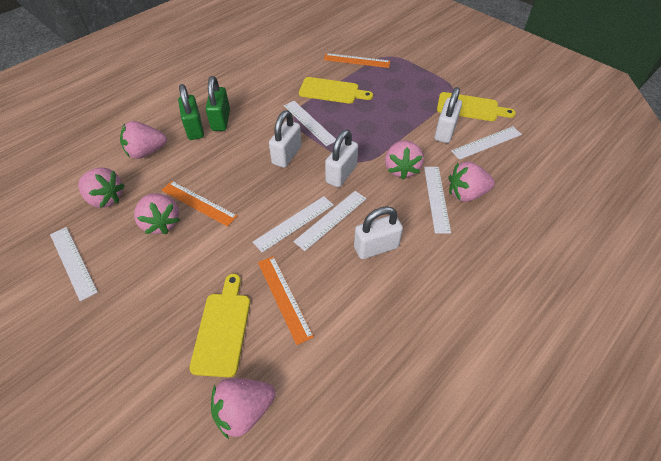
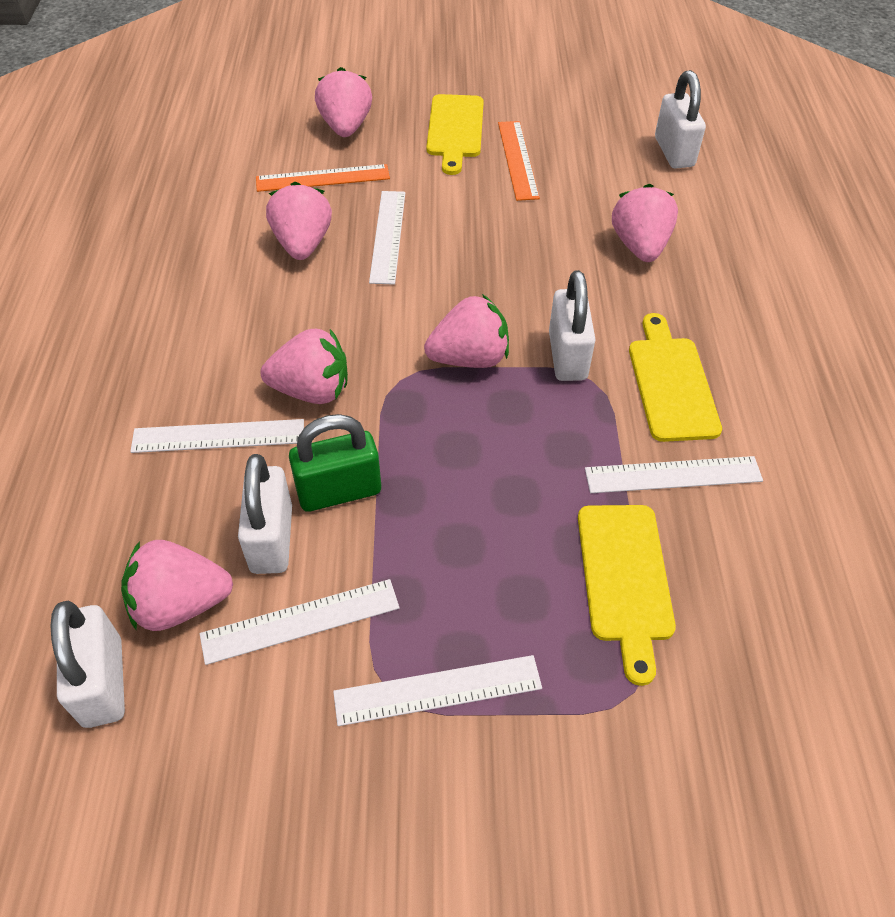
green padlock: 2 -> 1
orange ruler: 3 -> 2
white ruler: 6 -> 5

